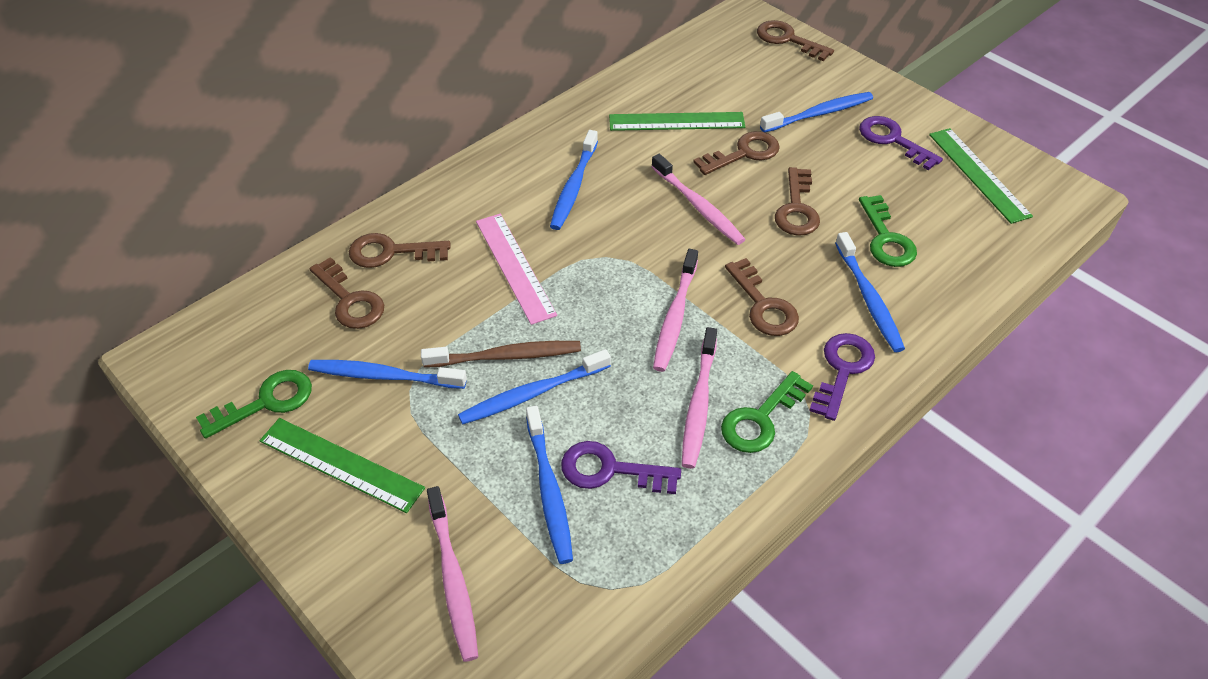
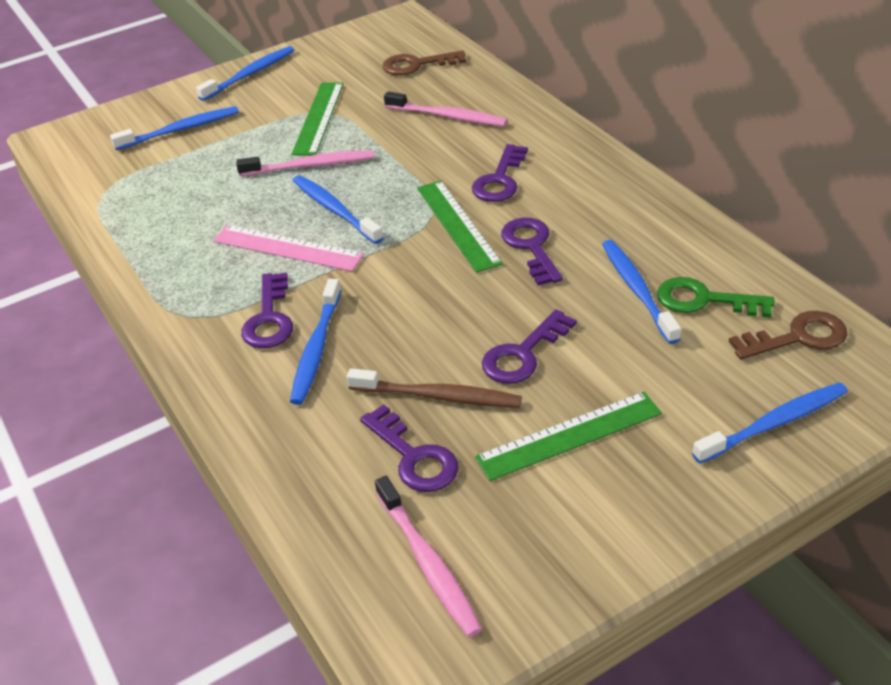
brown key: 6 -> 2
green key: 3 -> 1
pink toothbrush: 4 -> 3
purple key: 3 -> 5

